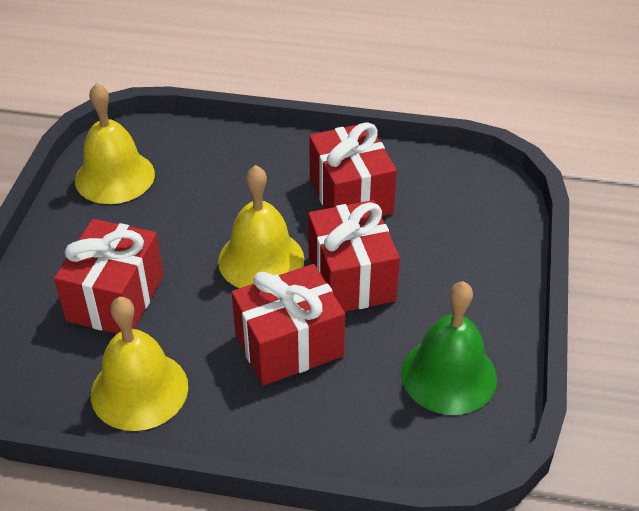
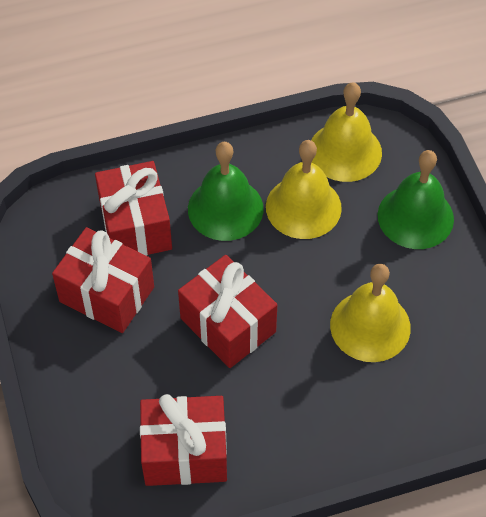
green bell: 1 -> 2

